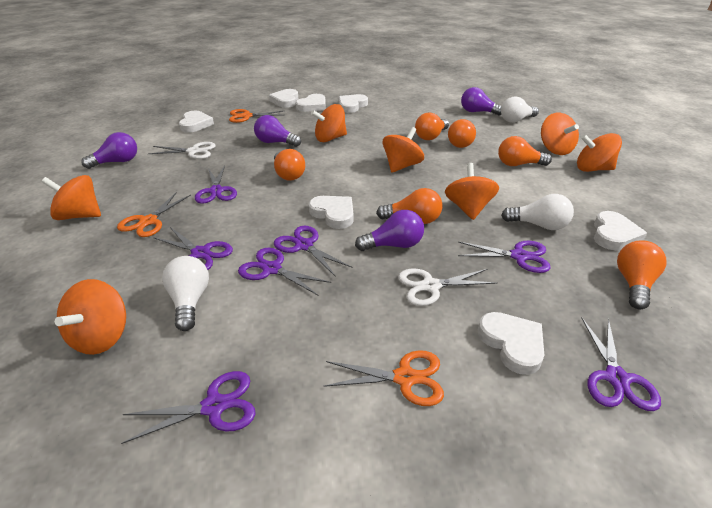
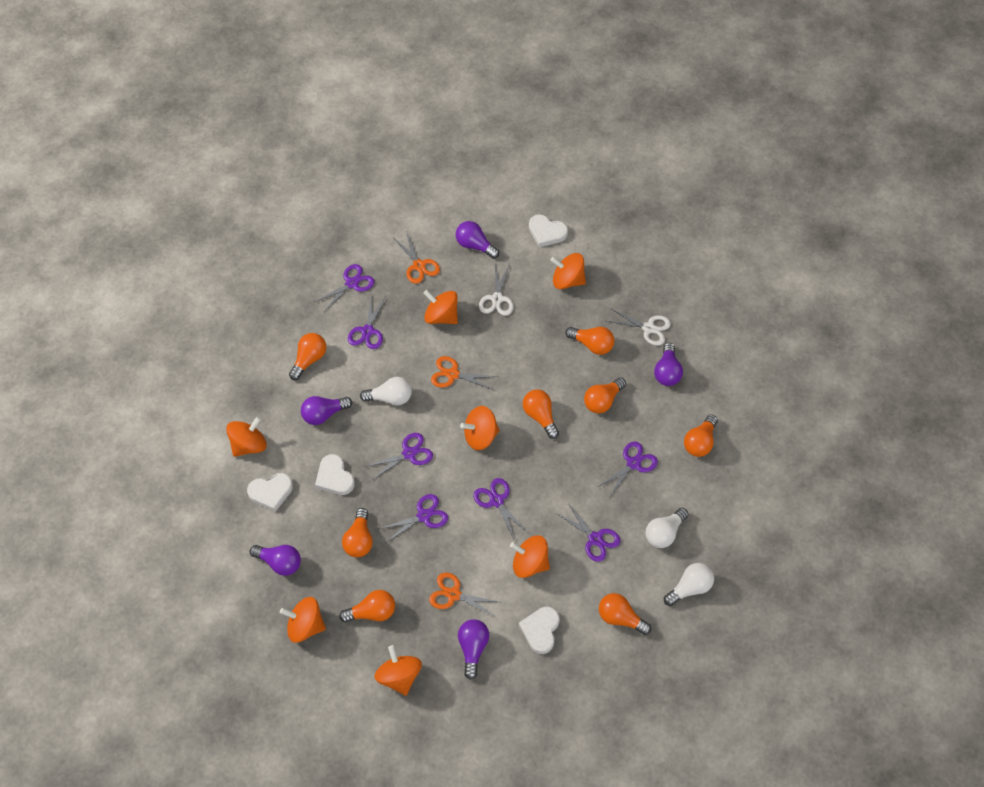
orange light bulb: 6 -> 8
purple light bulb: 4 -> 5
white heart: 7 -> 4

